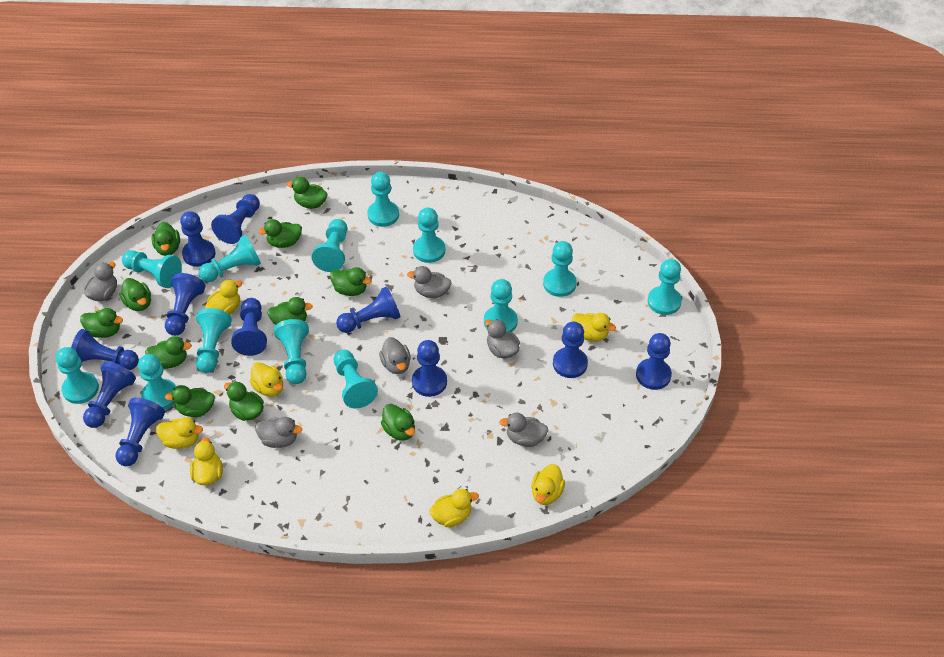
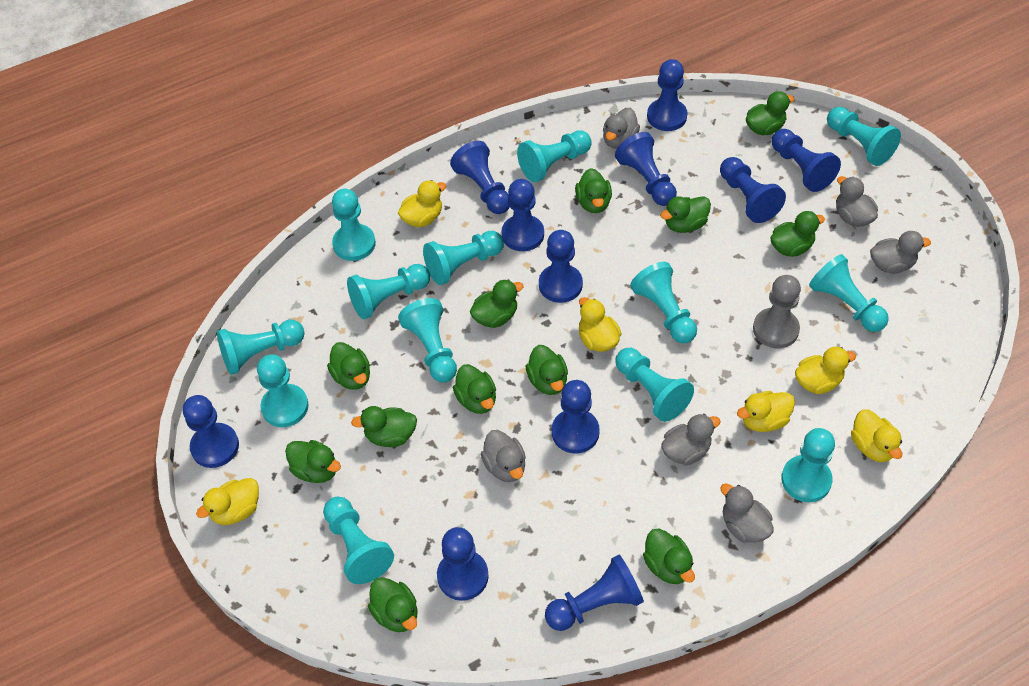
green duck: 11 -> 12
grey pawn: 0 -> 1
yellow duck: 7 -> 6

